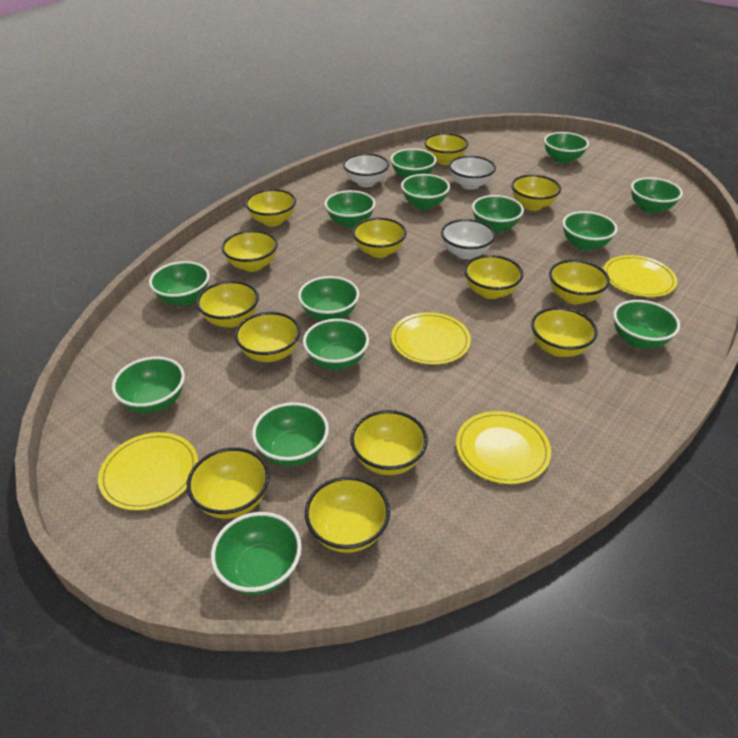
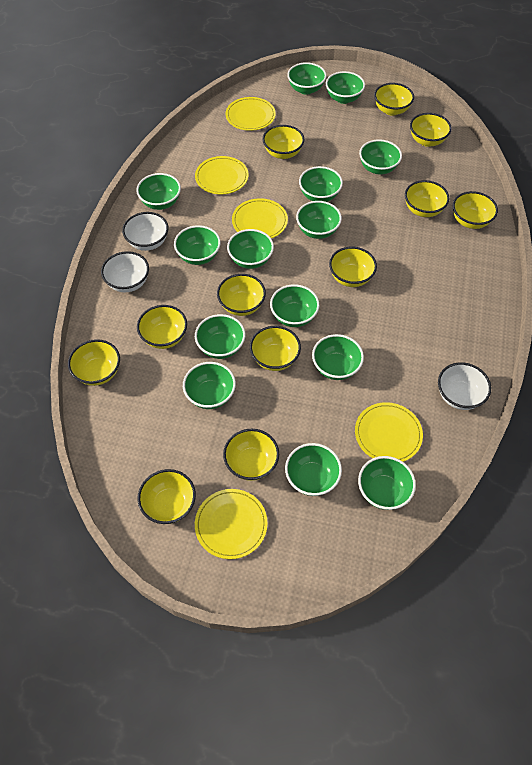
yellow bowl: 13 -> 12
yellow plate: 4 -> 5

